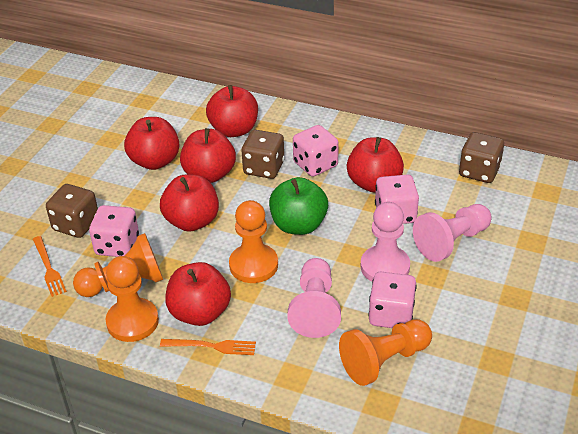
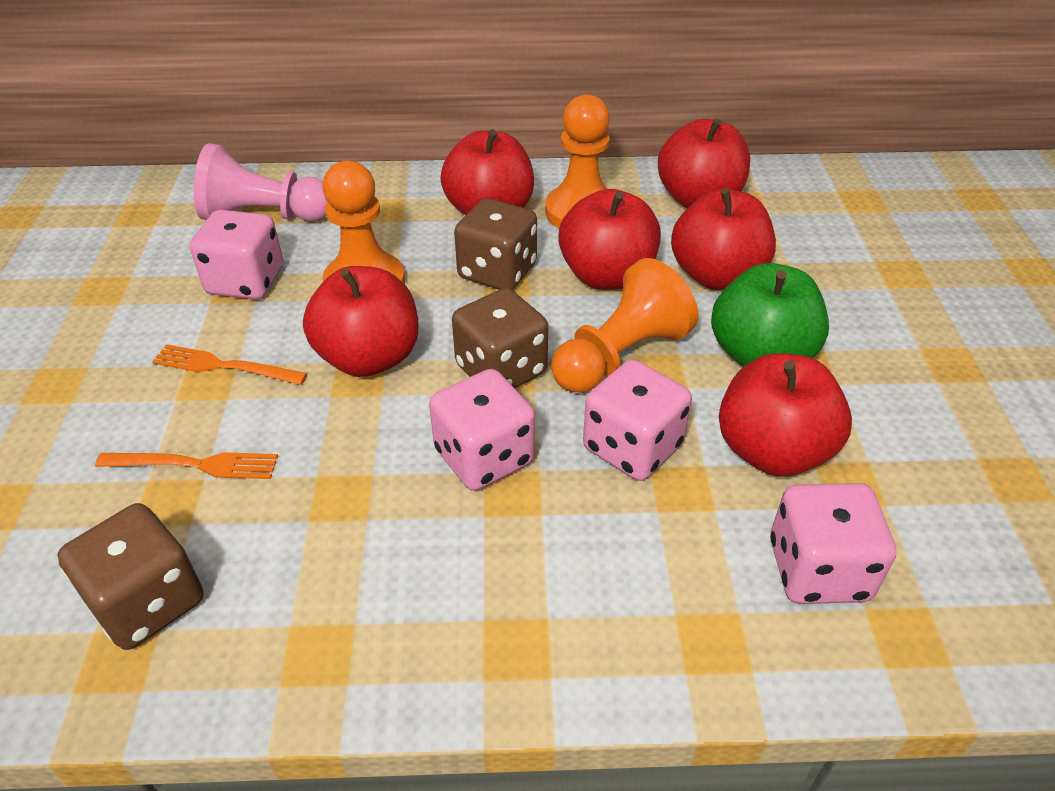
orange pawn: 4 -> 3
pink pawn: 3 -> 1

